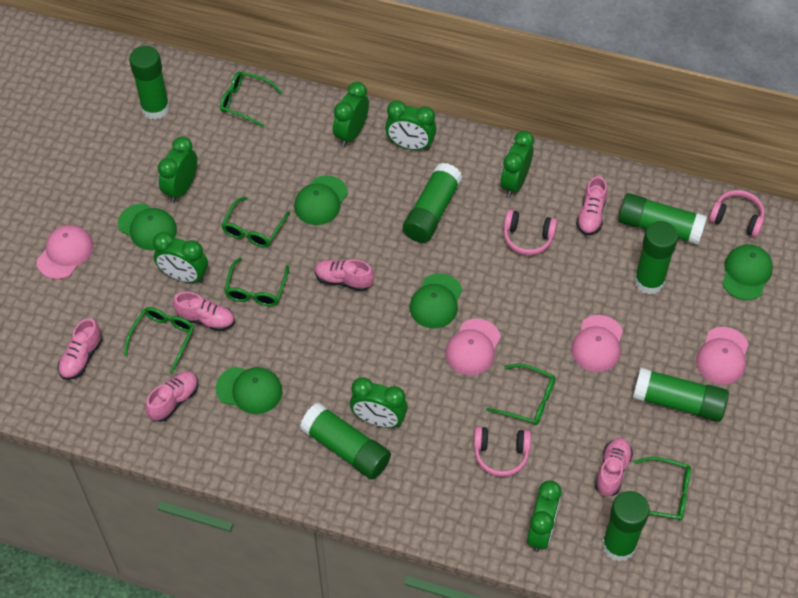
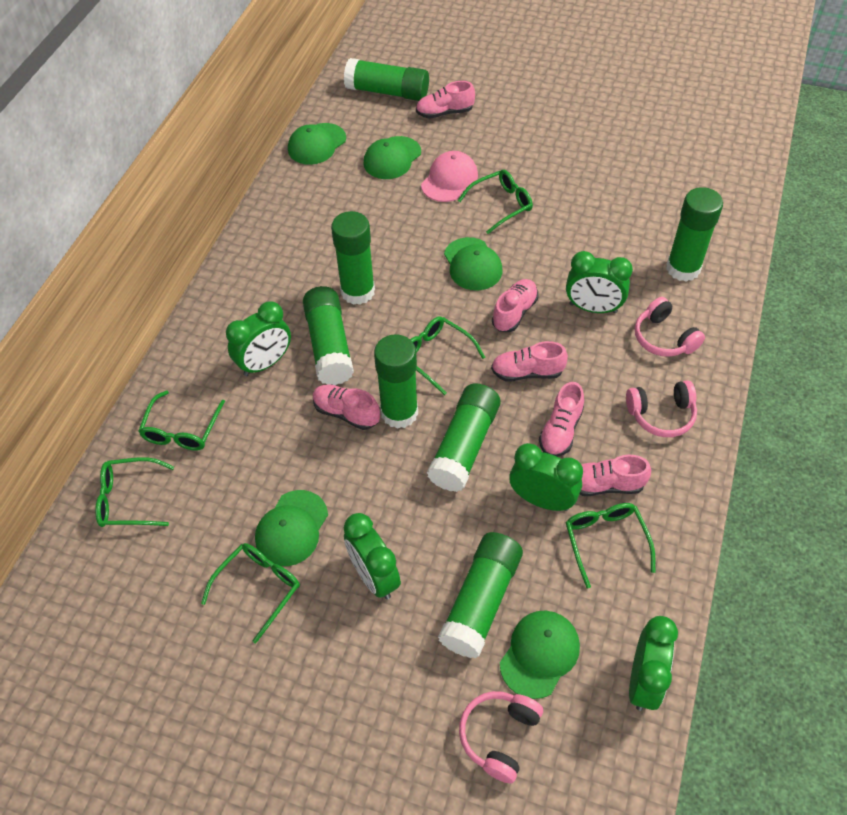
green clock: 7 -> 5
pink cap: 4 -> 1

